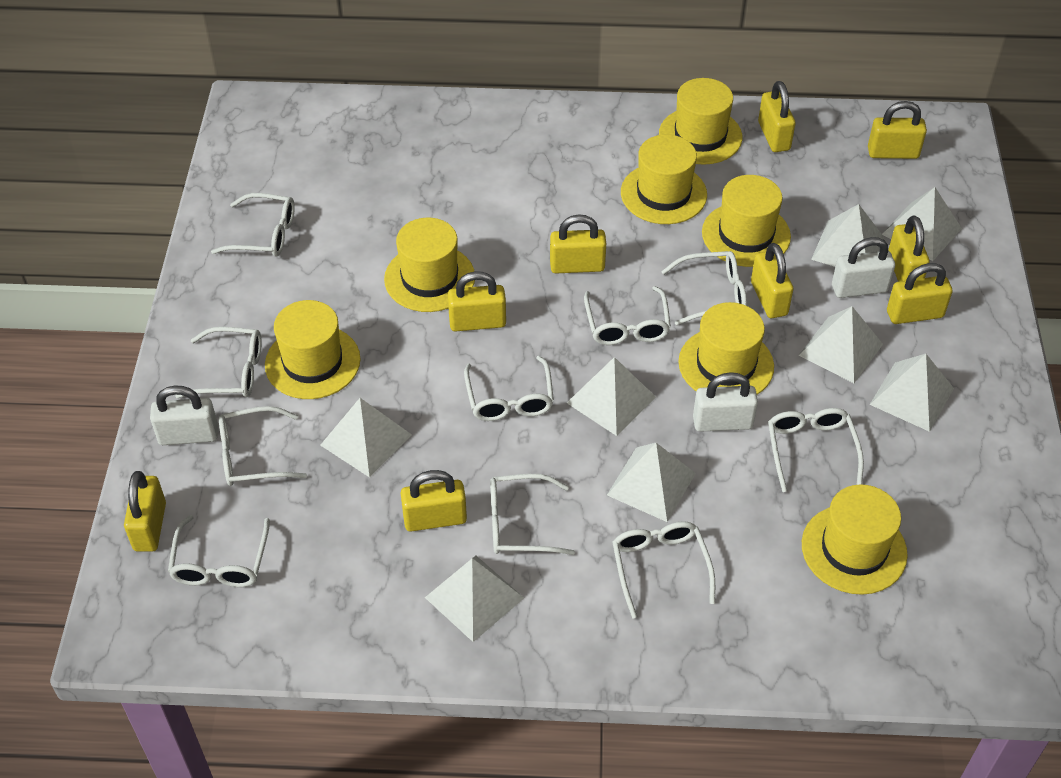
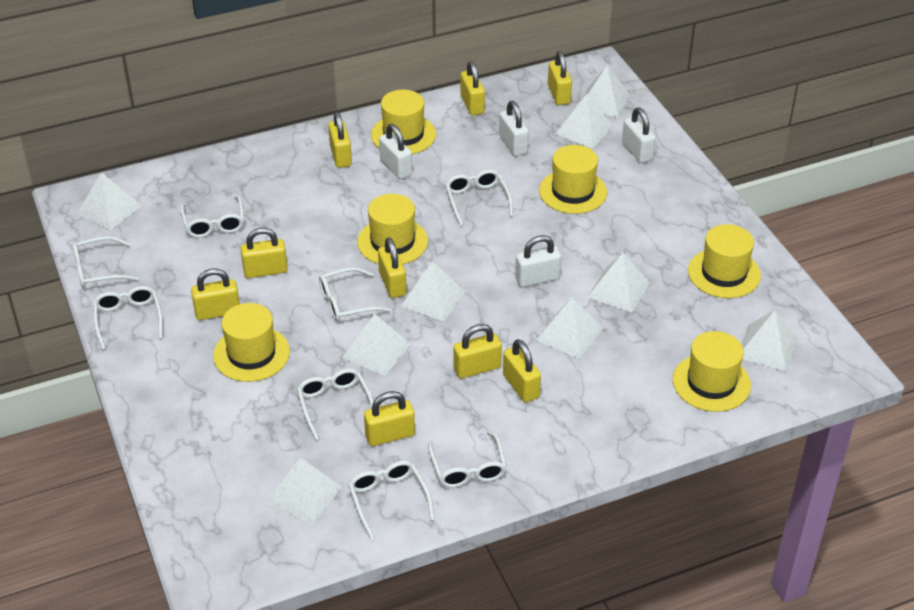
white glasses: 10 -> 8
white padlock: 3 -> 4
white pyramid: 8 -> 9
yellow hat: 7 -> 6

